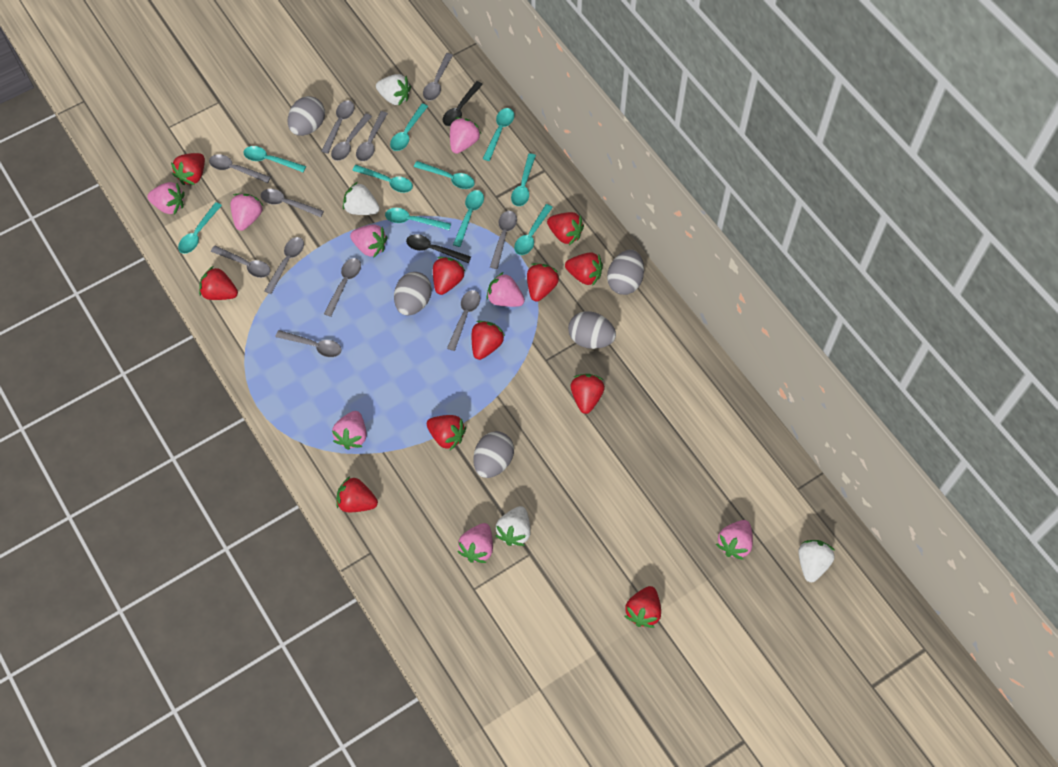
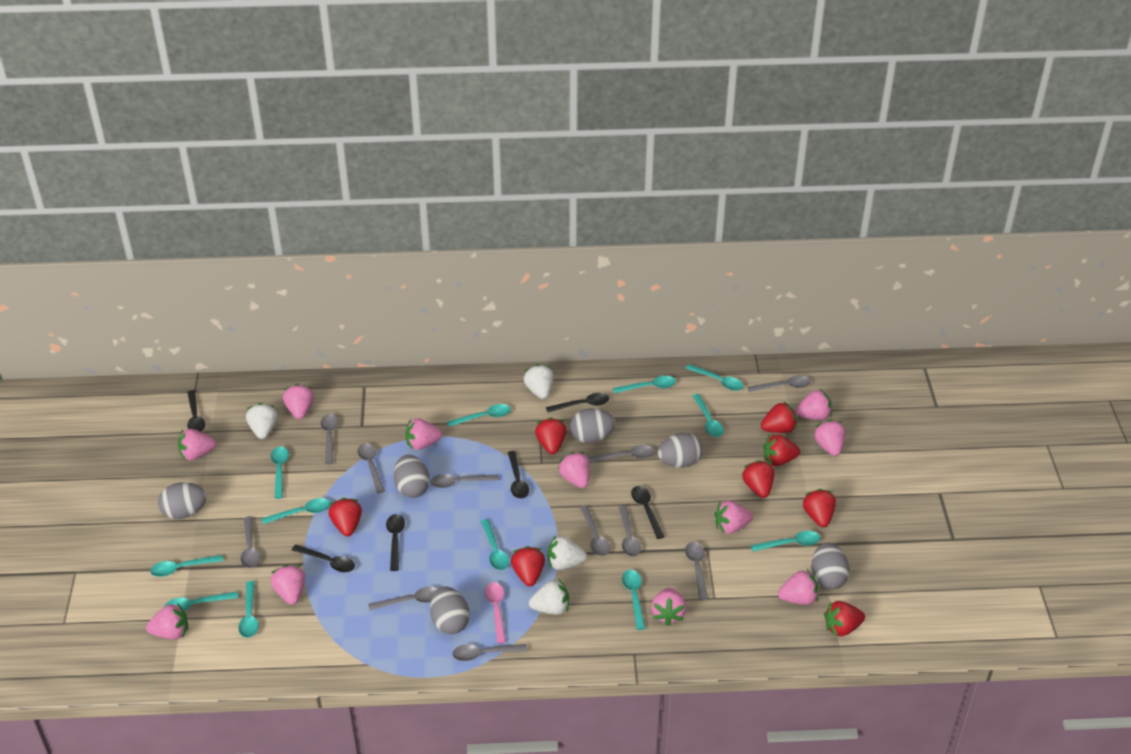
black spoon: 2 -> 6
grey egg: 5 -> 6
grey spoon: 12 -> 11
pink spoon: 0 -> 1
pink strawberry: 8 -> 11
red strawberry: 11 -> 8
turquoise spoon: 10 -> 12

